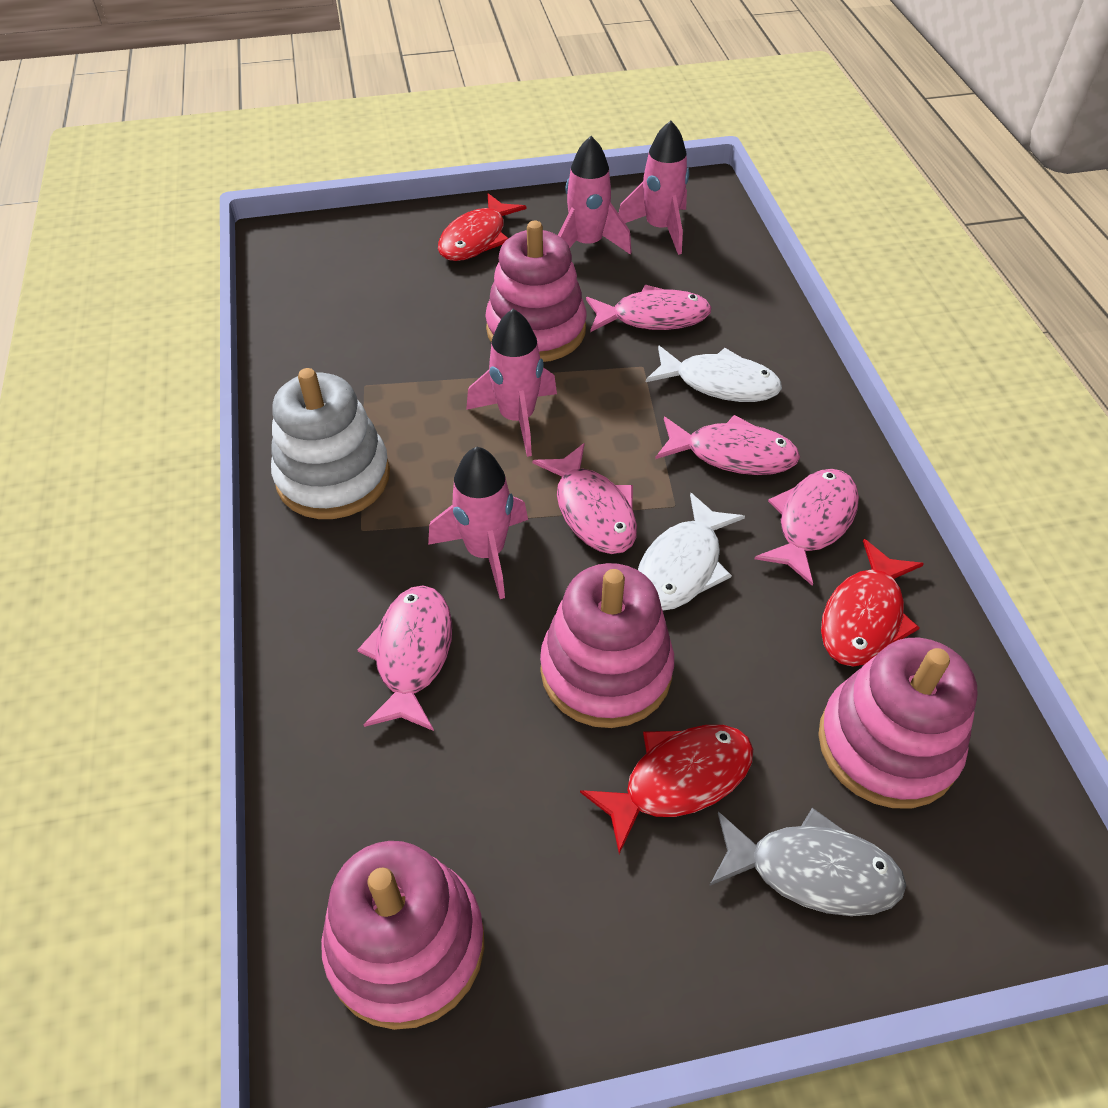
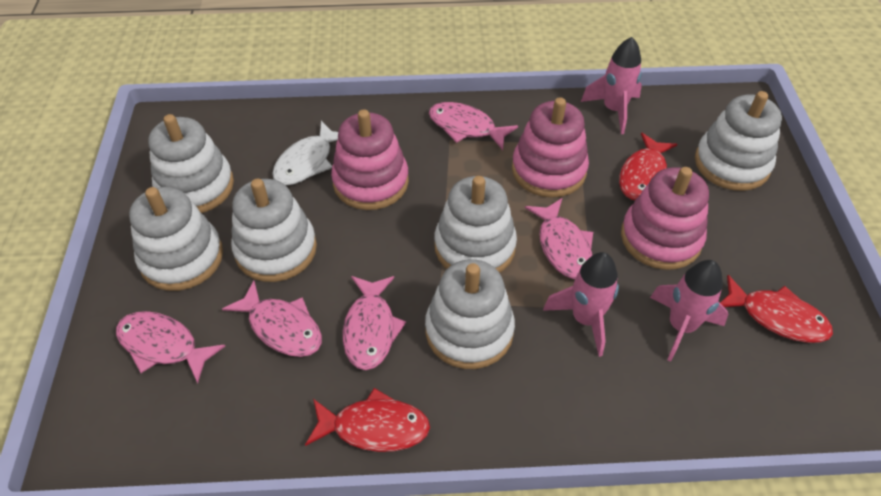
grey fish: 1 -> 0
pink rocket: 4 -> 3
pink stacking toy: 4 -> 3
white fish: 2 -> 1
white stacking toy: 1 -> 6

